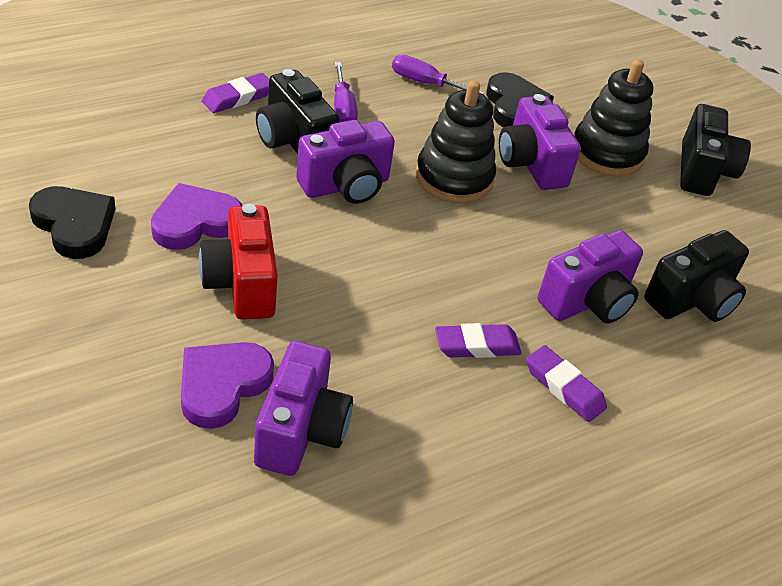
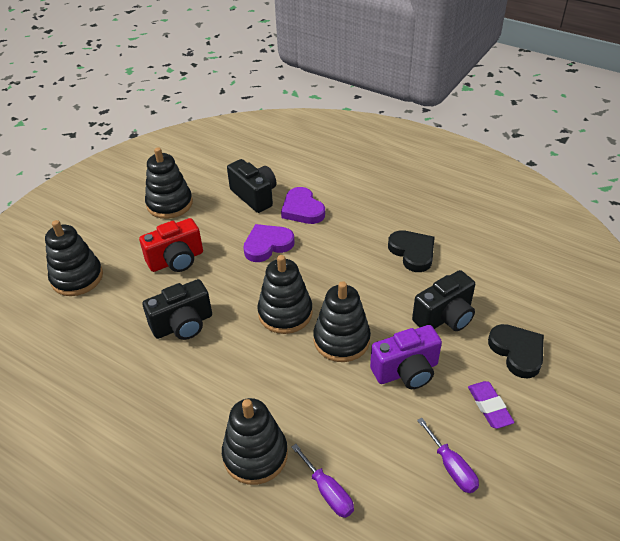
black stacking toy: 2 -> 5
purple camera: 4 -> 1
purple eraser: 3 -> 1

